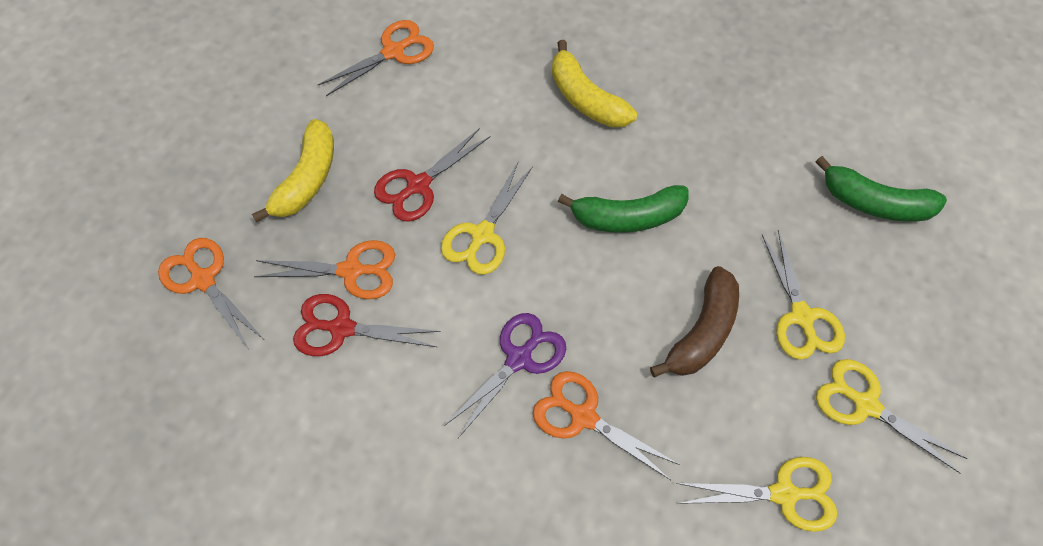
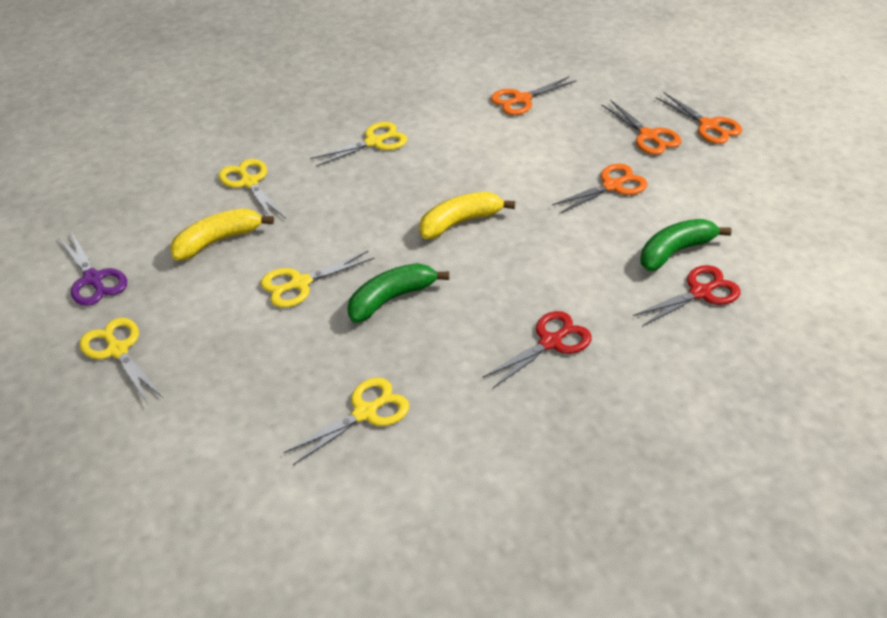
brown banana: 1 -> 0
yellow scissors: 4 -> 5

